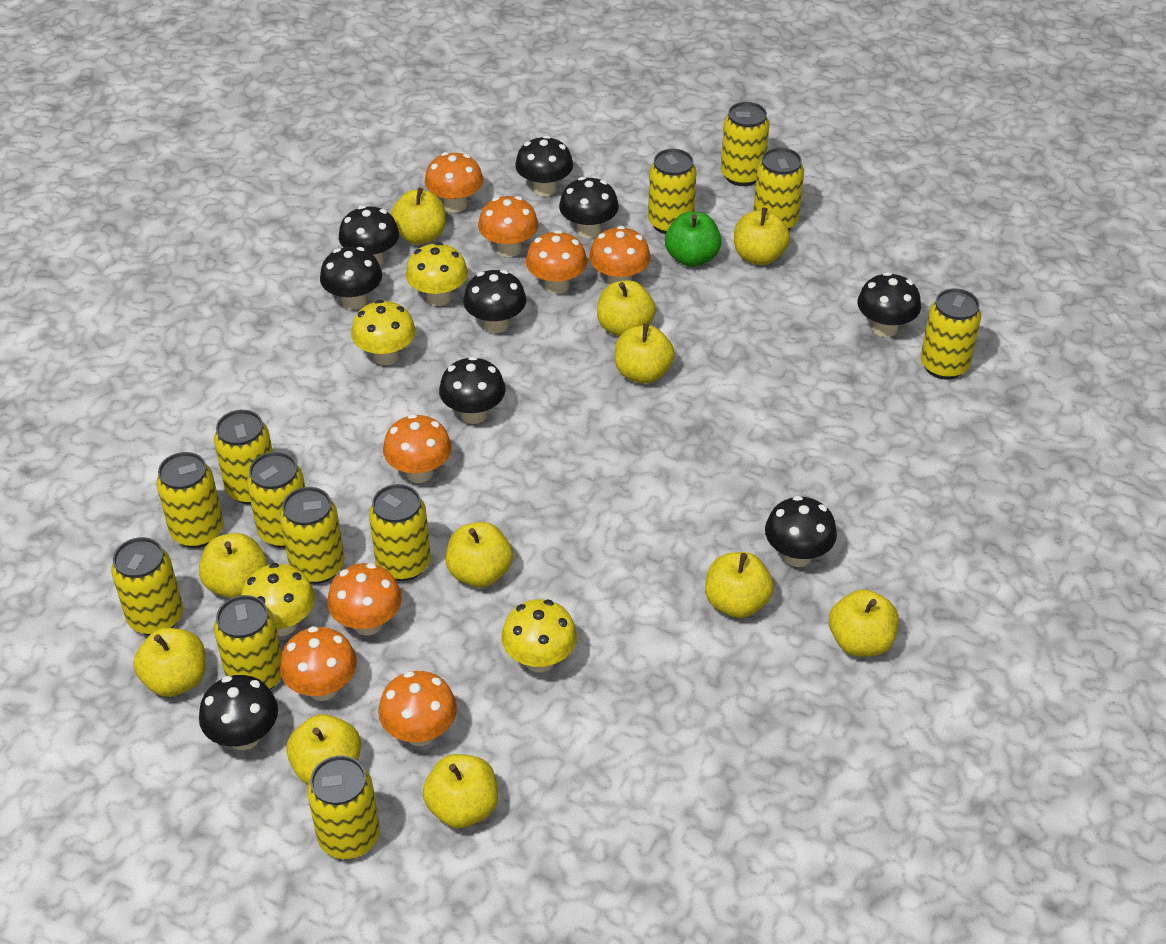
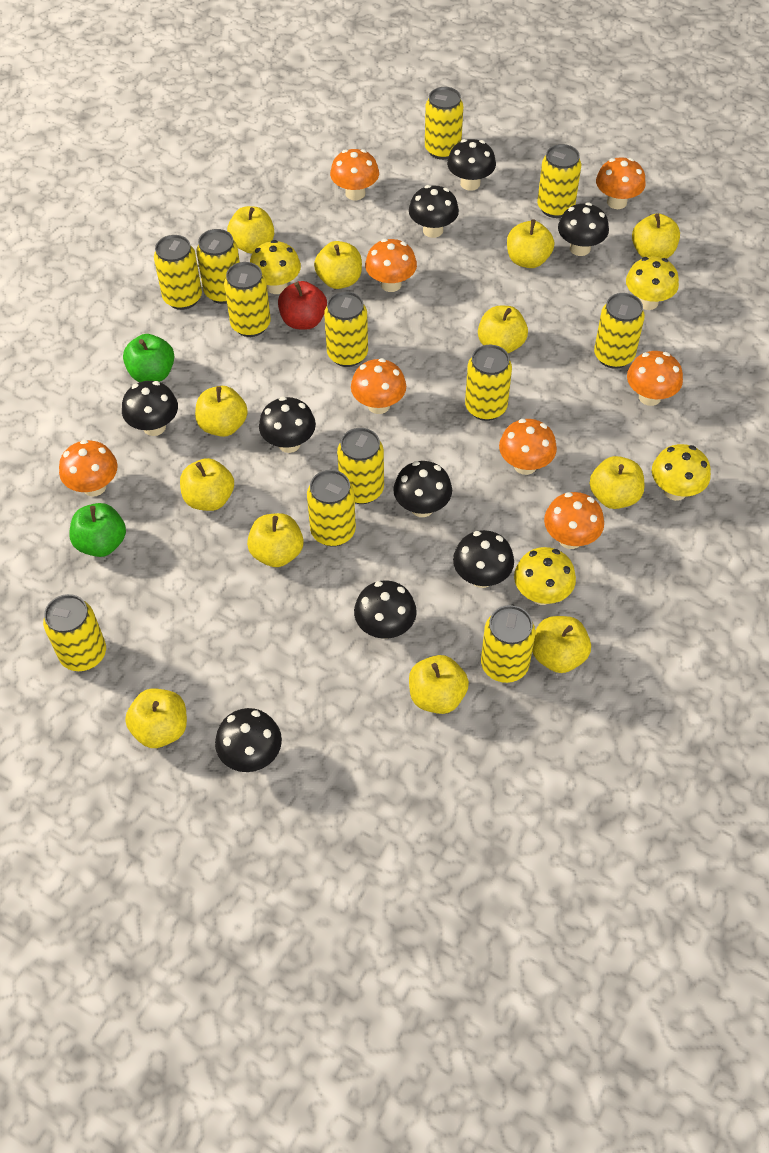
green apple: 1 -> 2
red apple: 0 -> 1
yellow apple: 11 -> 12

